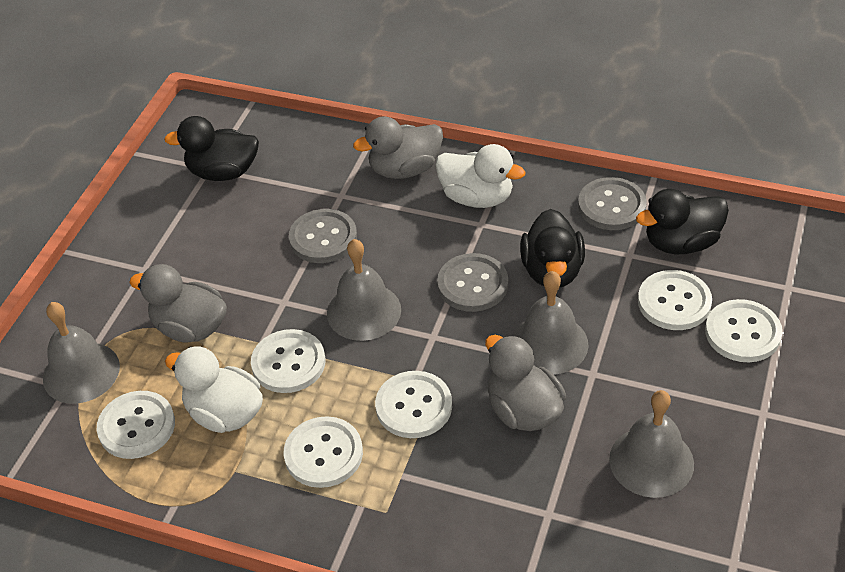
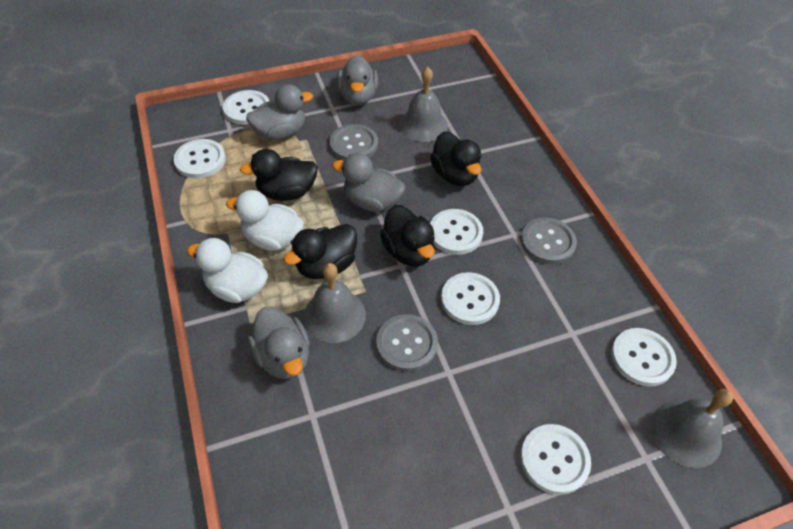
black duck: 3 -> 4
grey bell: 4 -> 3
grey duck: 3 -> 4

